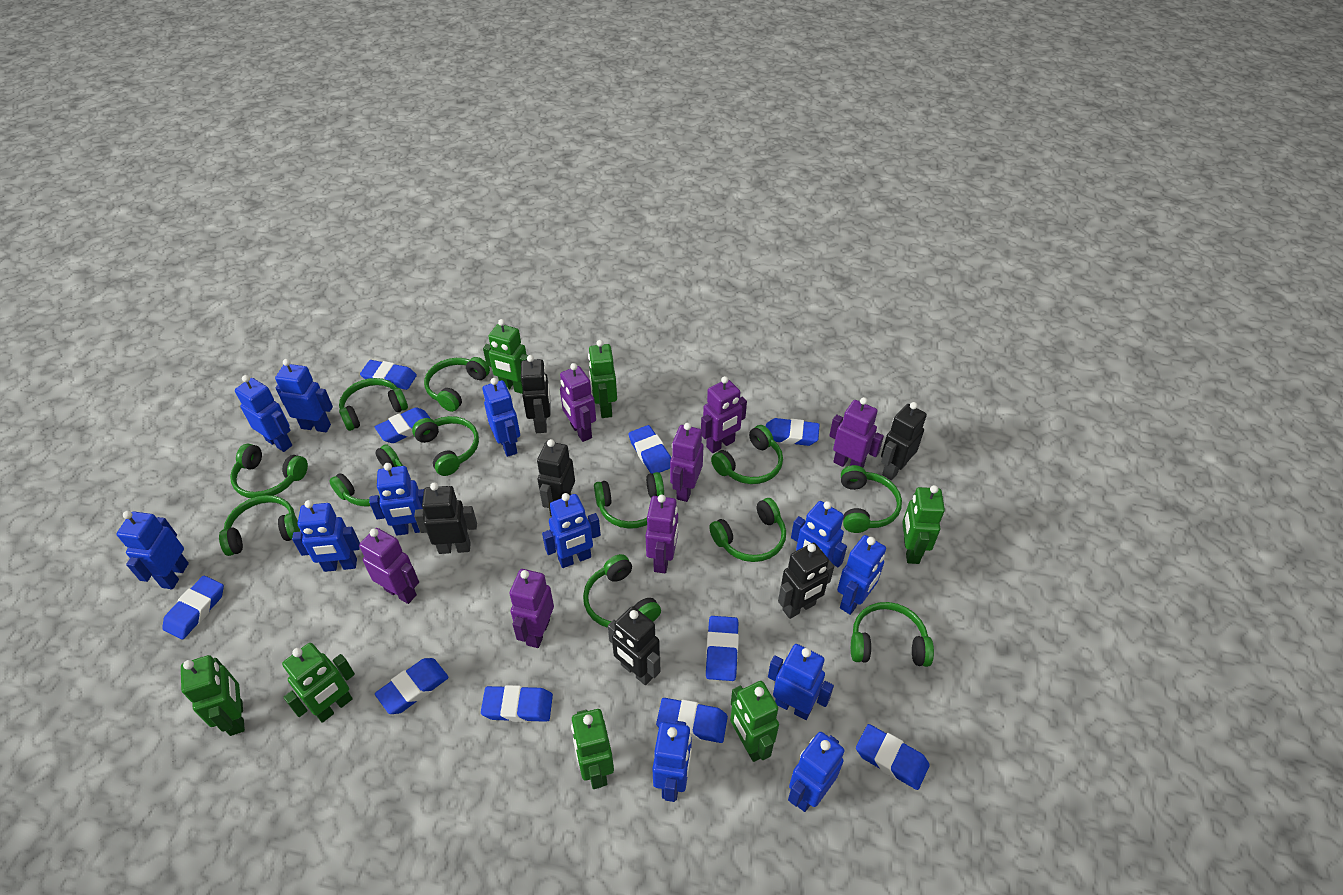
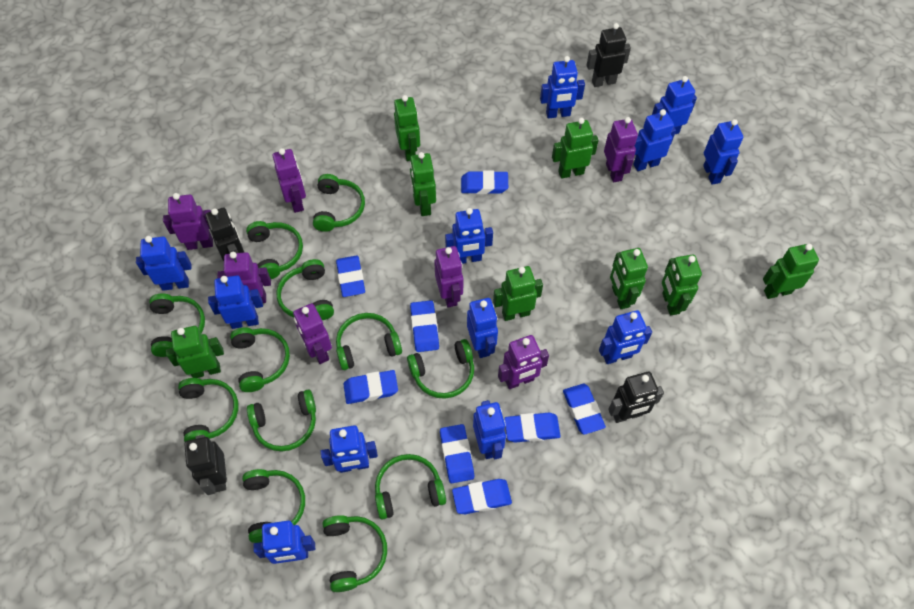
black robot: 6 -> 4
blue eraser: 10 -> 8
green robot: 7 -> 8

